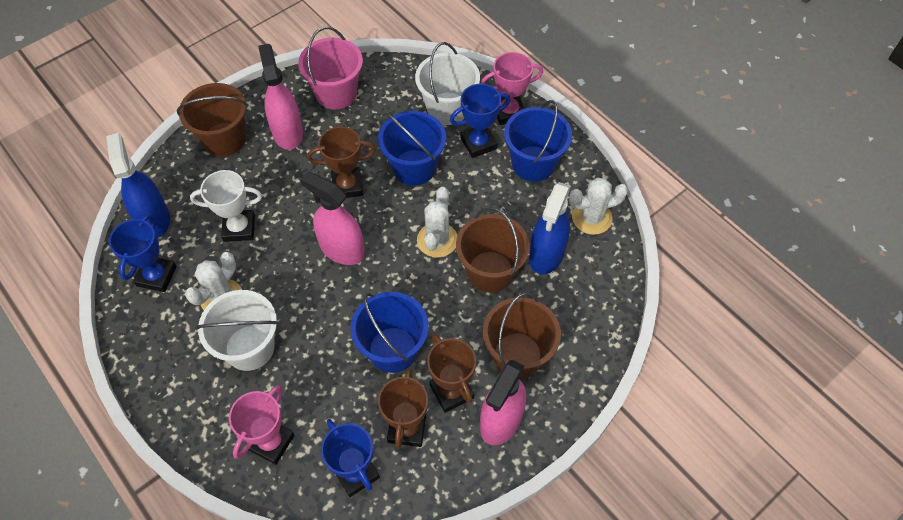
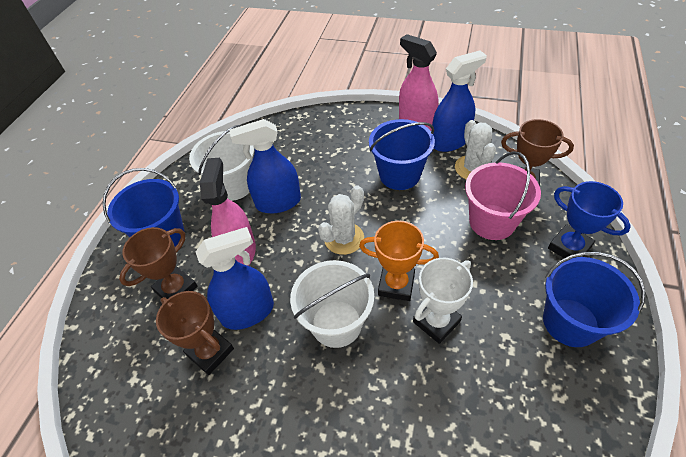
blue spray bottle: 2 -> 3
blue trophy: 3 -> 1
brown bucket: 3 -> 0
orange trophy: 0 -> 1
pink spray bottle: 3 -> 2
pink trophy: 2 -> 0
white cactus: 3 -> 2

